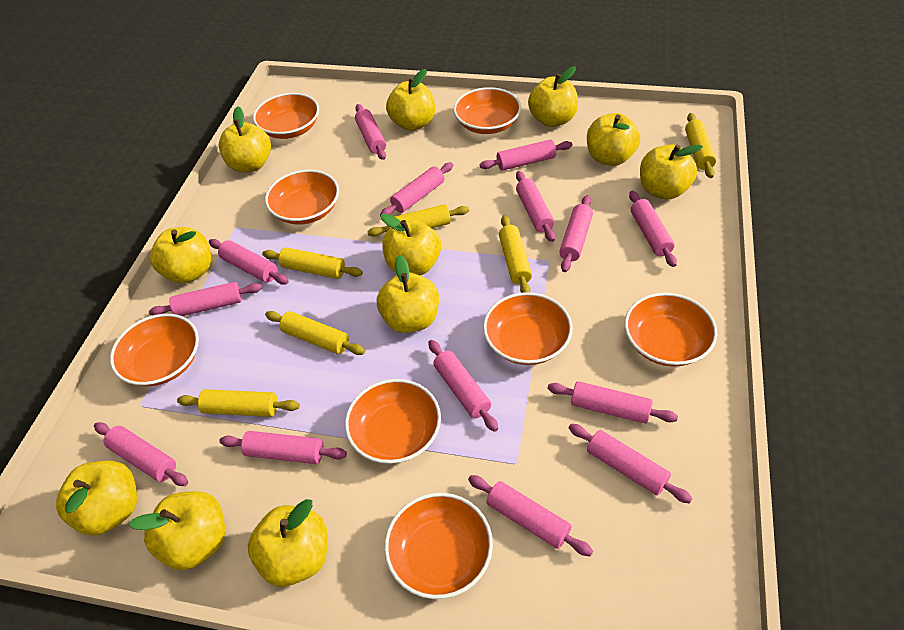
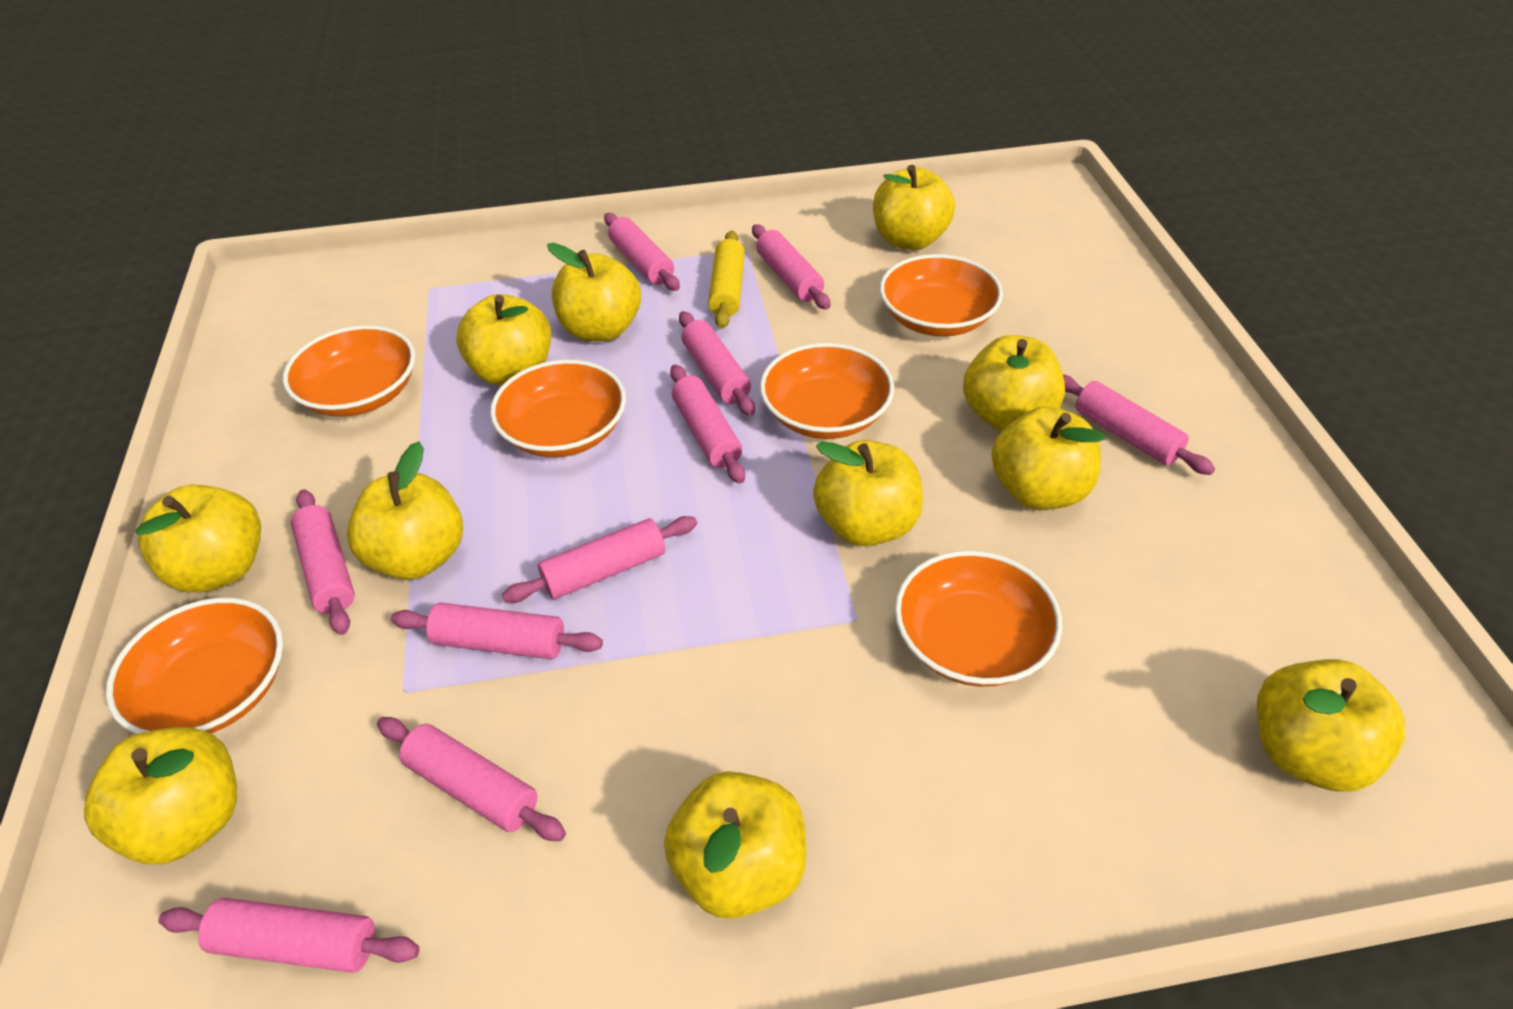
orange bowl: 8 -> 6
pink rolling pin: 14 -> 10
yellow rolling pin: 6 -> 1

